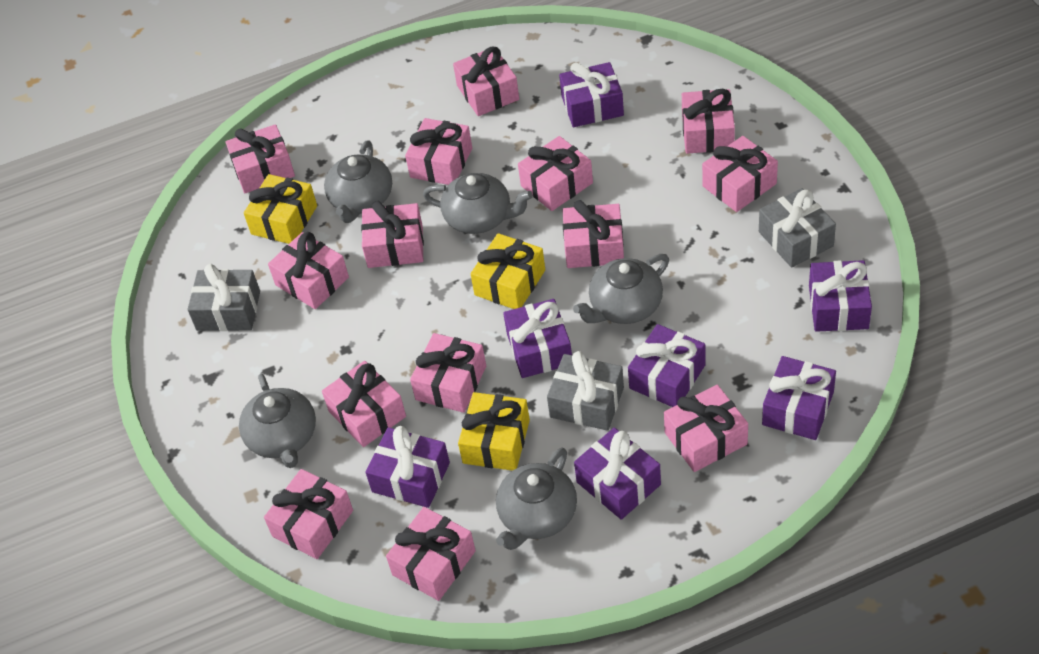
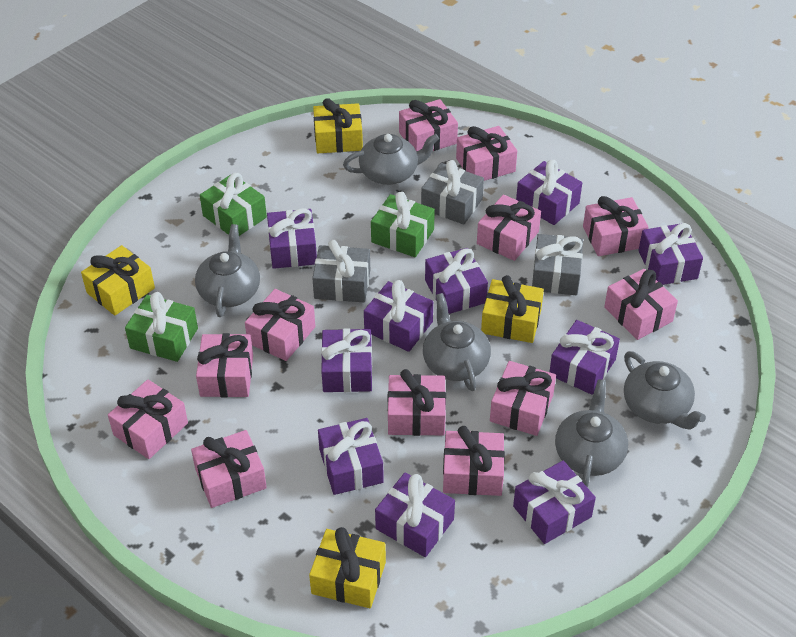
green gift: 0 -> 3
pink gift: 14 -> 12
purple gift: 7 -> 10
yellow gift: 3 -> 4

